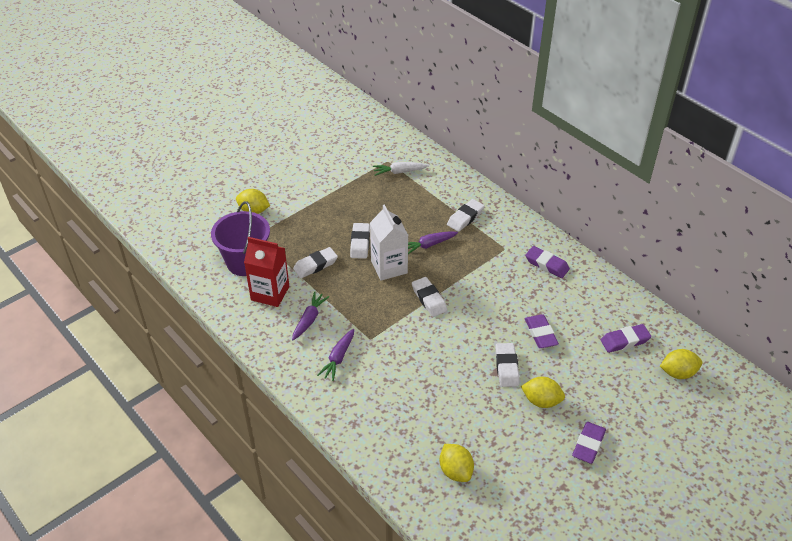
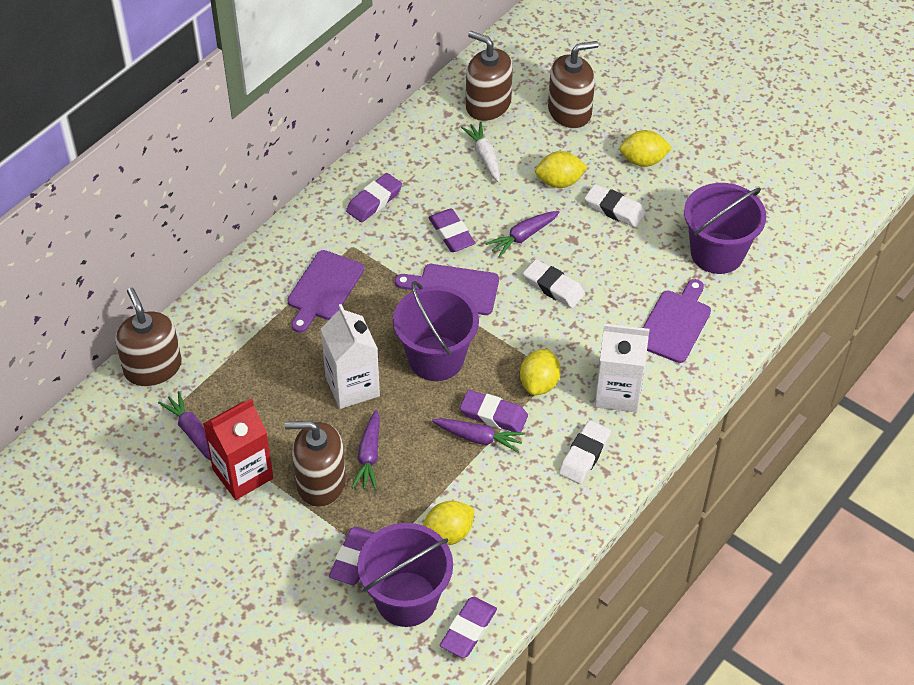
brown soap dispenser: 0 -> 4
purple bucket: 1 -> 3
purple carrot: 3 -> 4
purple cutting board: 0 -> 3
purple eraser: 4 -> 5
white carton: 1 -> 2
white eraser: 5 -> 3

